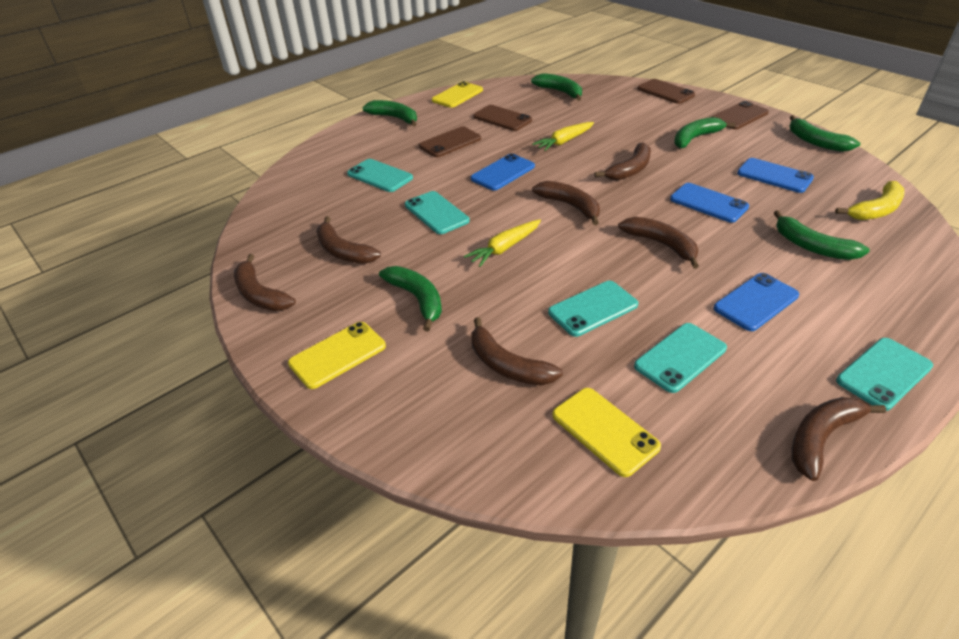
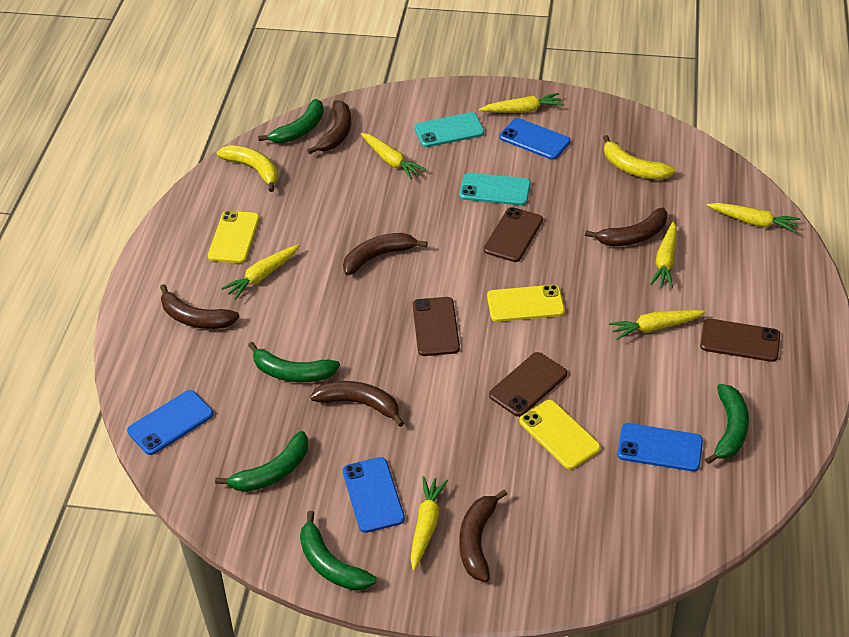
brown banana: 7 -> 6
green banana: 6 -> 5
turquoise phone: 5 -> 2
yellow banana: 1 -> 2
yellow carrot: 2 -> 7

